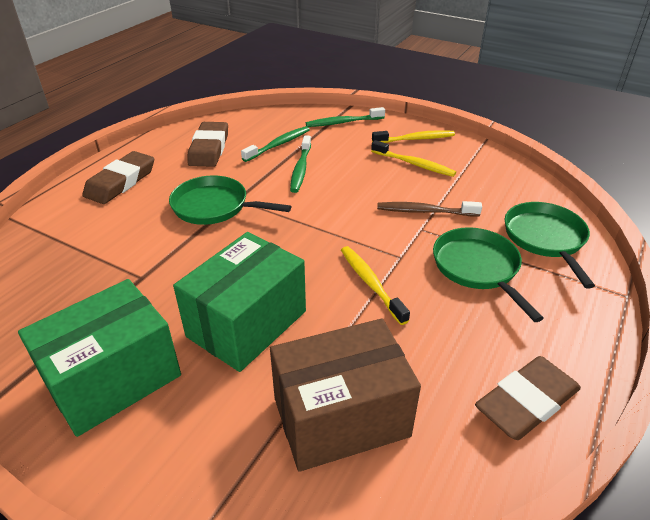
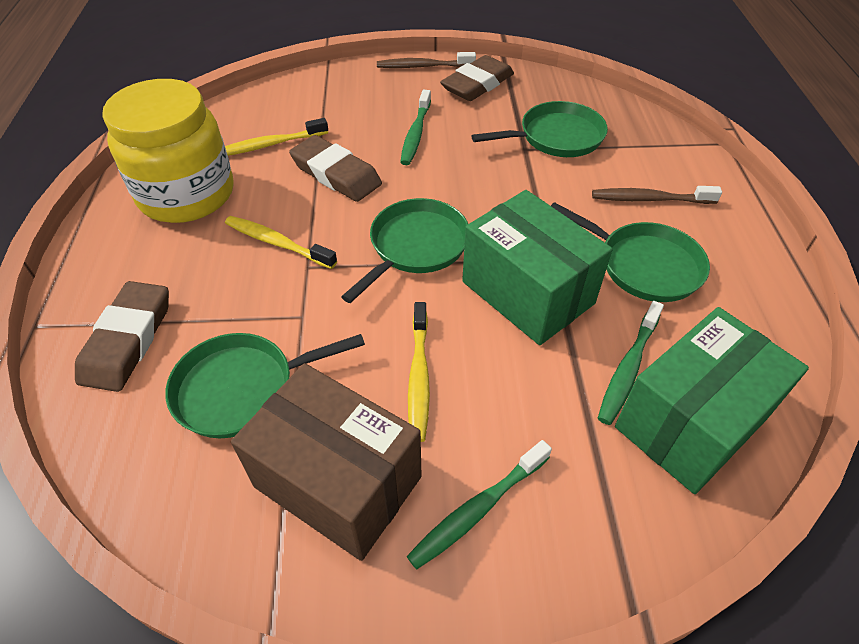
brown toothbrush: 1 -> 2
green pan: 3 -> 4
yellow jar: 0 -> 1

